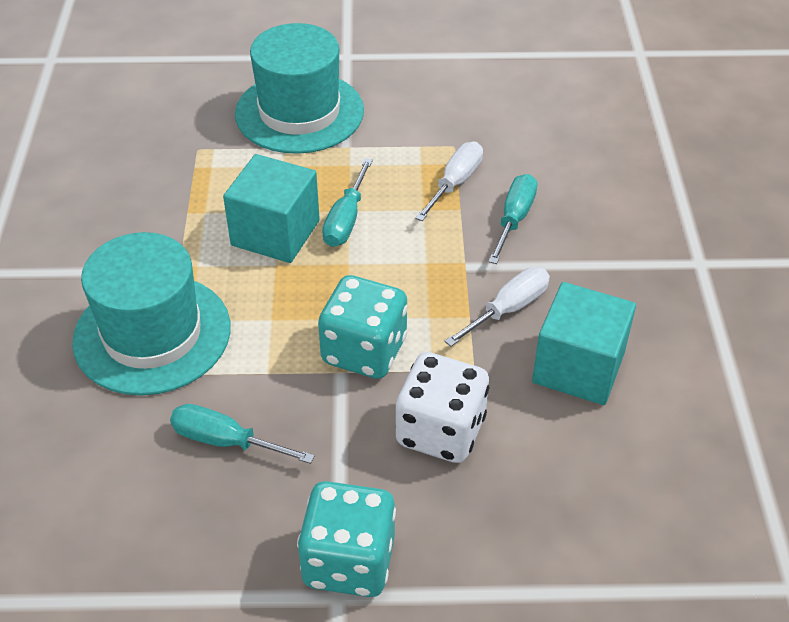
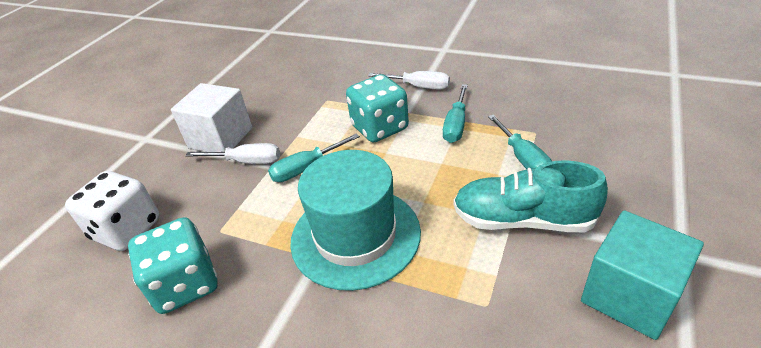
turquoise cube: 2 -> 1
turquoise hat: 2 -> 1
turquoise shoe: 0 -> 1
white cube: 0 -> 1

